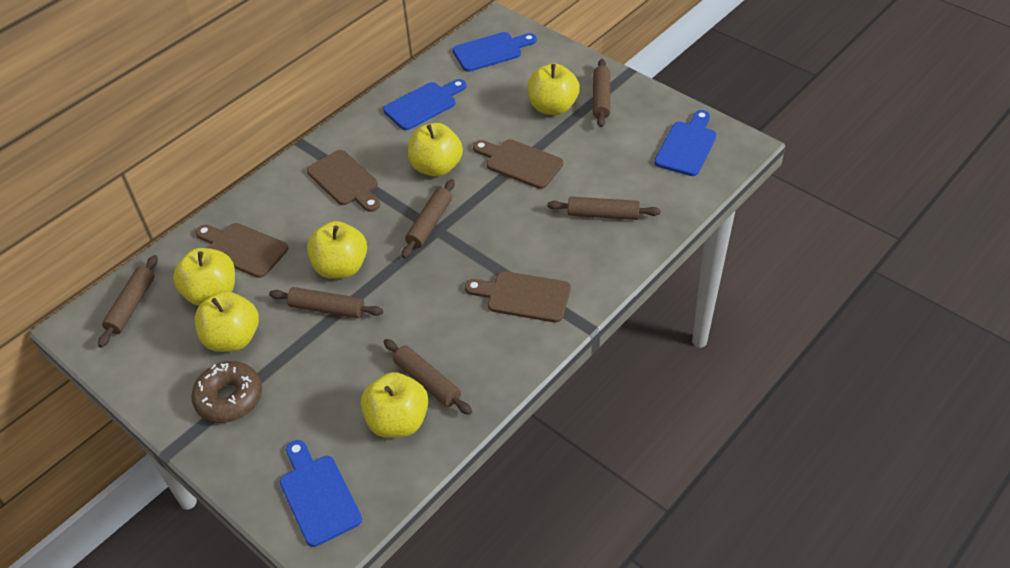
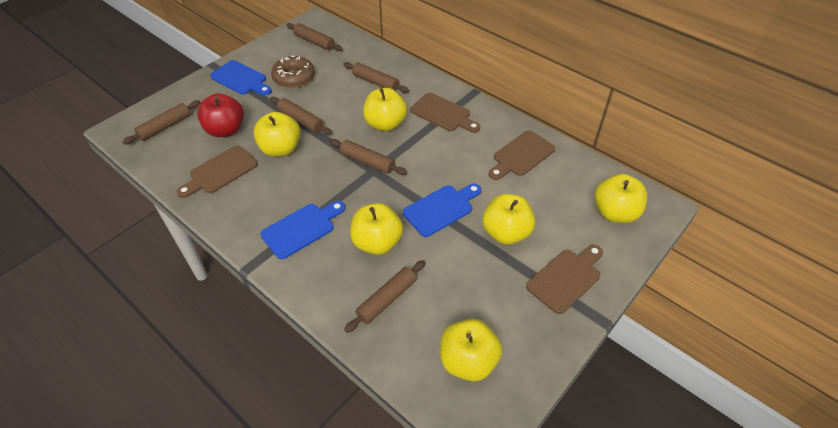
blue cutting board: 4 -> 3
red apple: 0 -> 1

